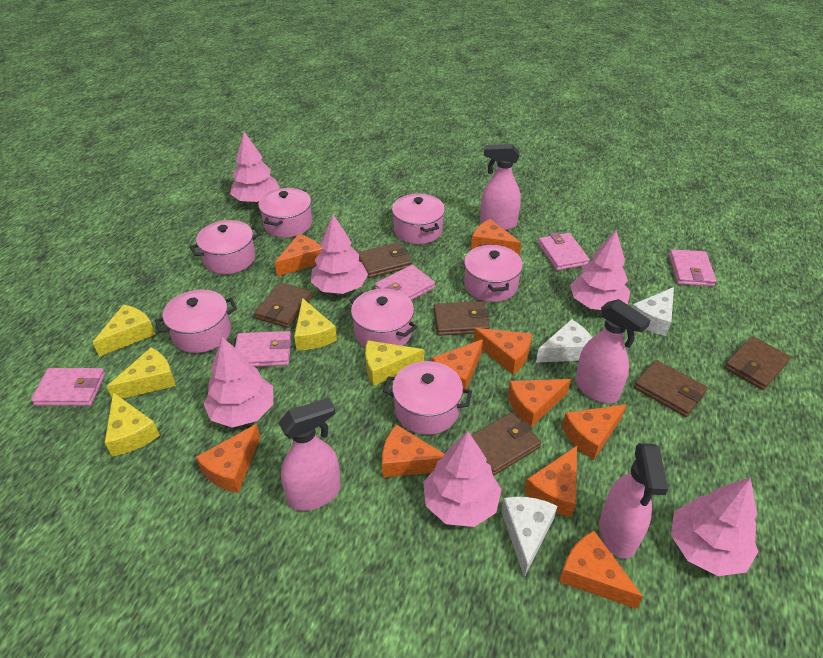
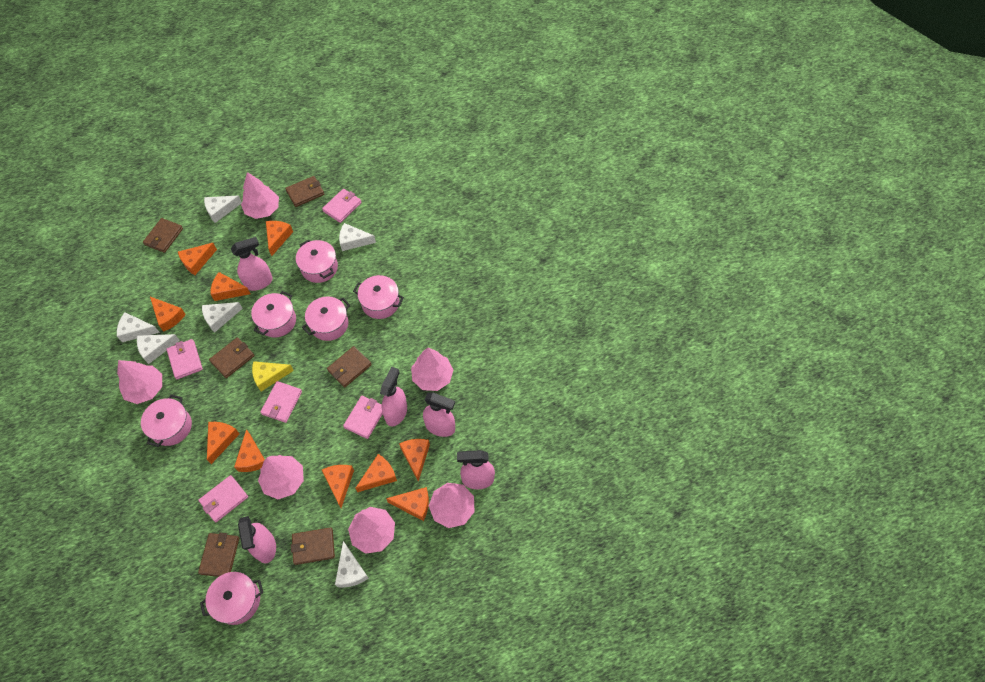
pink pot: 7 -> 6
pink spray bottle: 4 -> 5
white cheese: 3 -> 6
yellow cheese: 5 -> 1

